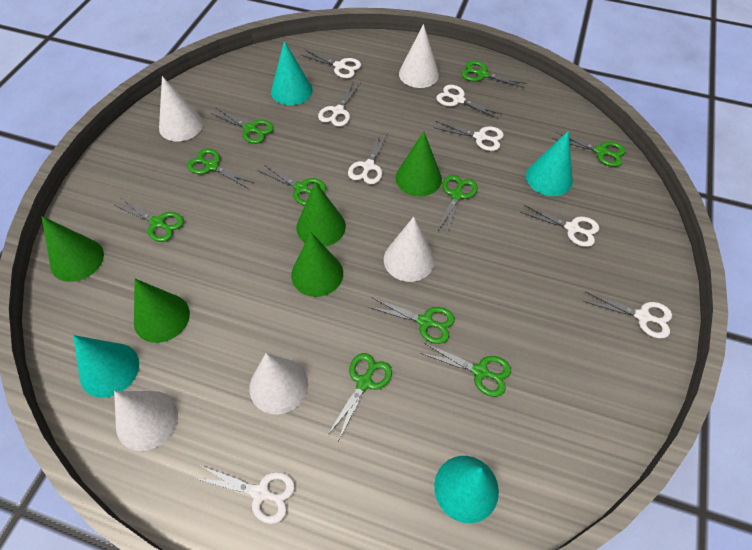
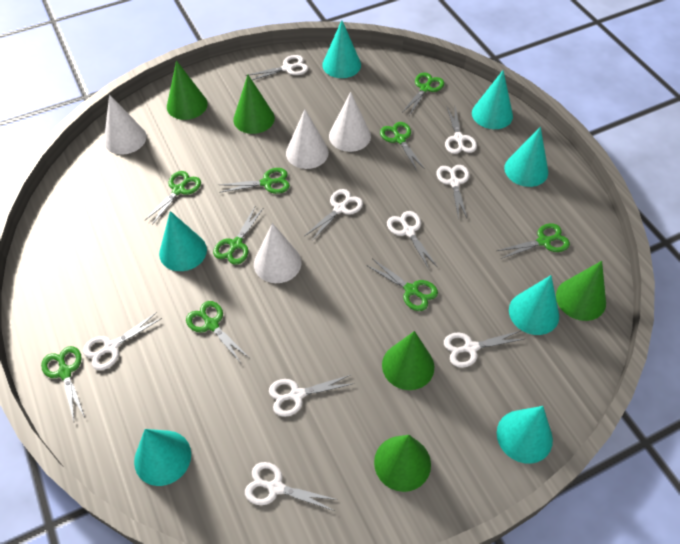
green scissors: 10 -> 9
turquoise cone: 4 -> 7
white cone: 5 -> 4
white scissors: 8 -> 9

